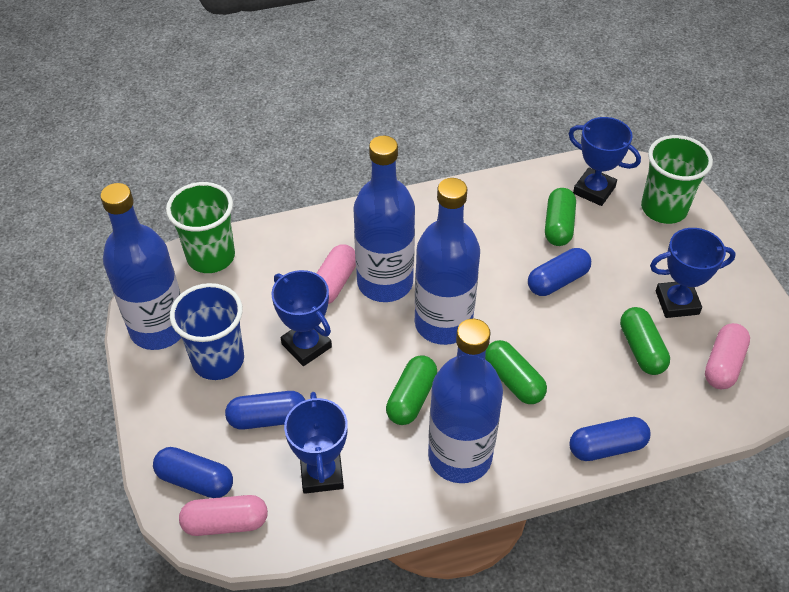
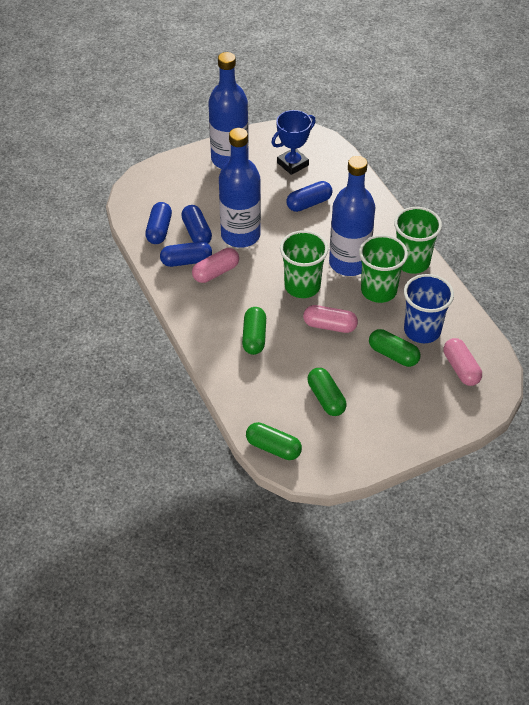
blue bottle: 4 -> 3
blue trophy: 4 -> 1
green cup: 2 -> 3

